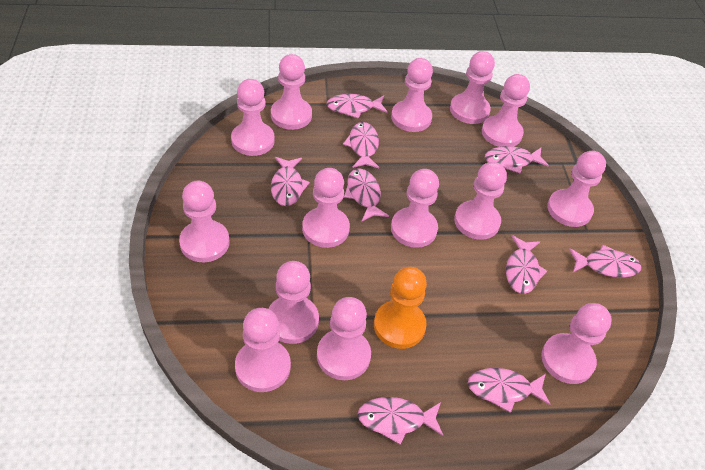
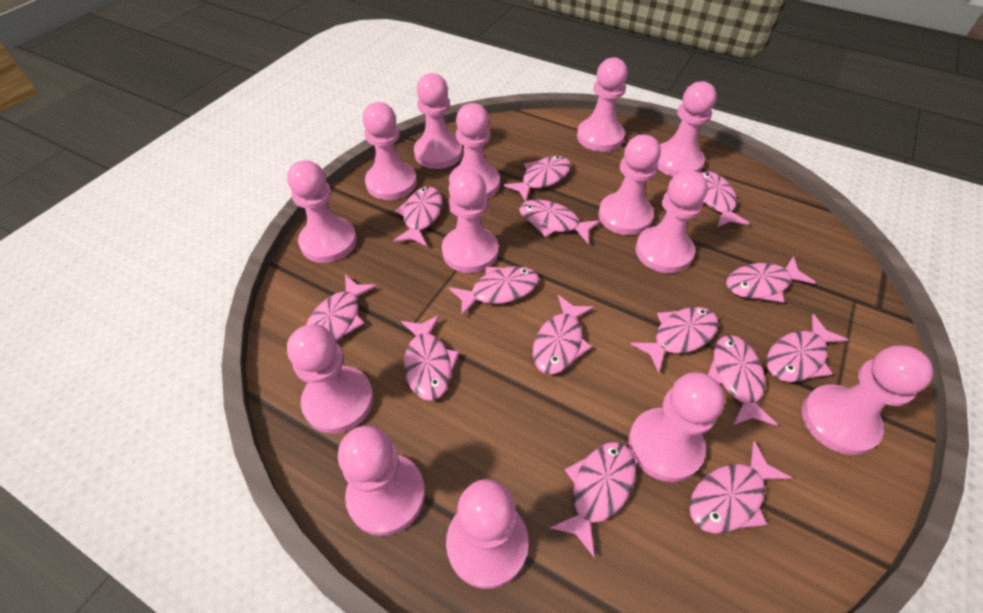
orange pawn: 1 -> 0
pink fish: 9 -> 14

